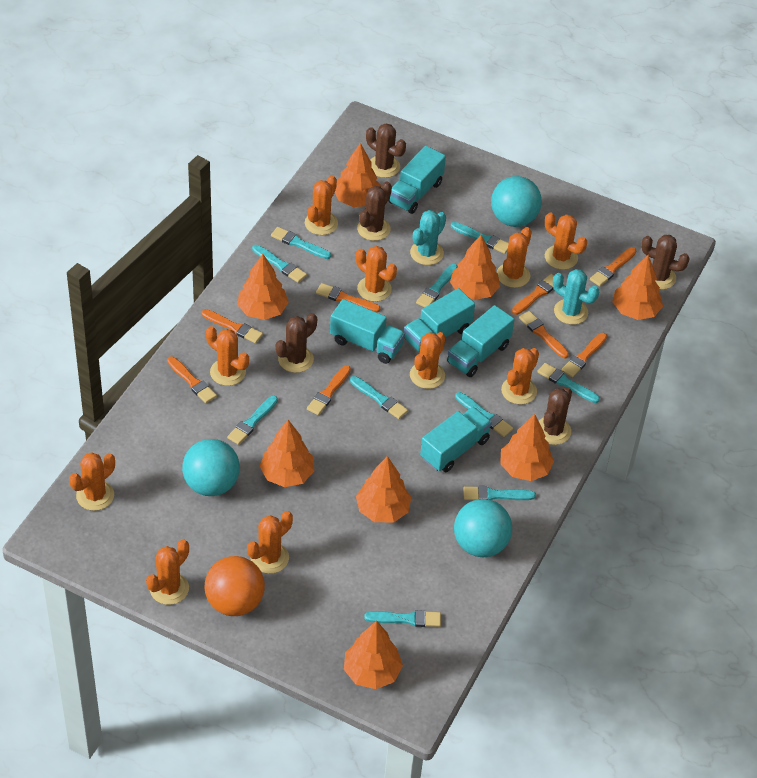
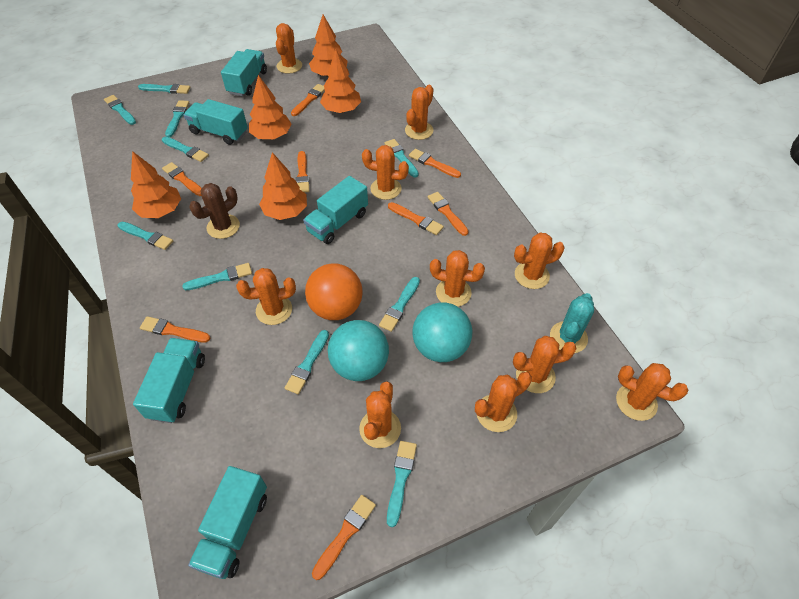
brown cactus: 5 -> 1
orange tree: 8 -> 5
turquoise ball: 3 -> 2
turquoise cactus: 2 -> 1

